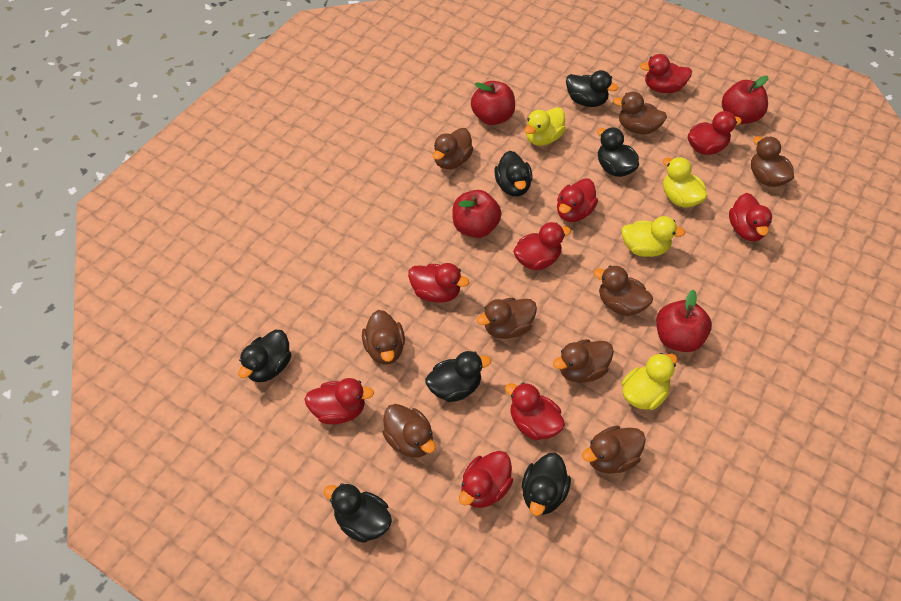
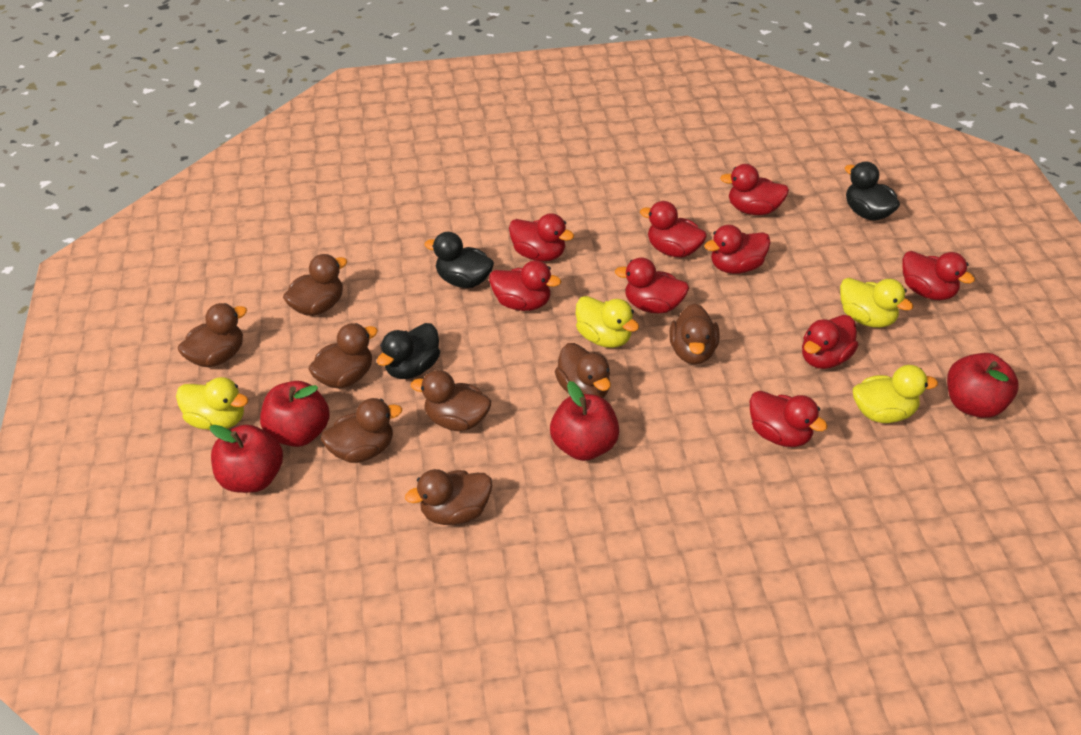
black duck: 7 -> 3
brown duck: 9 -> 8

